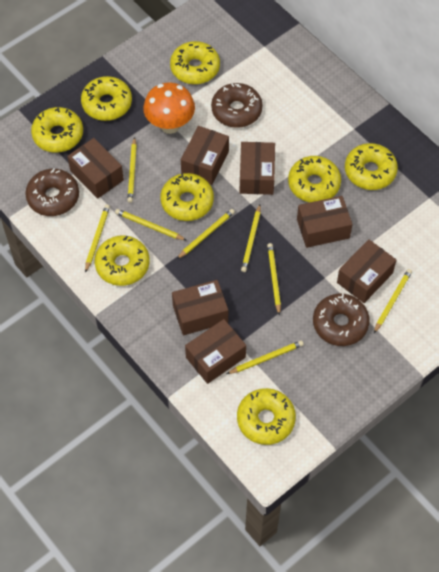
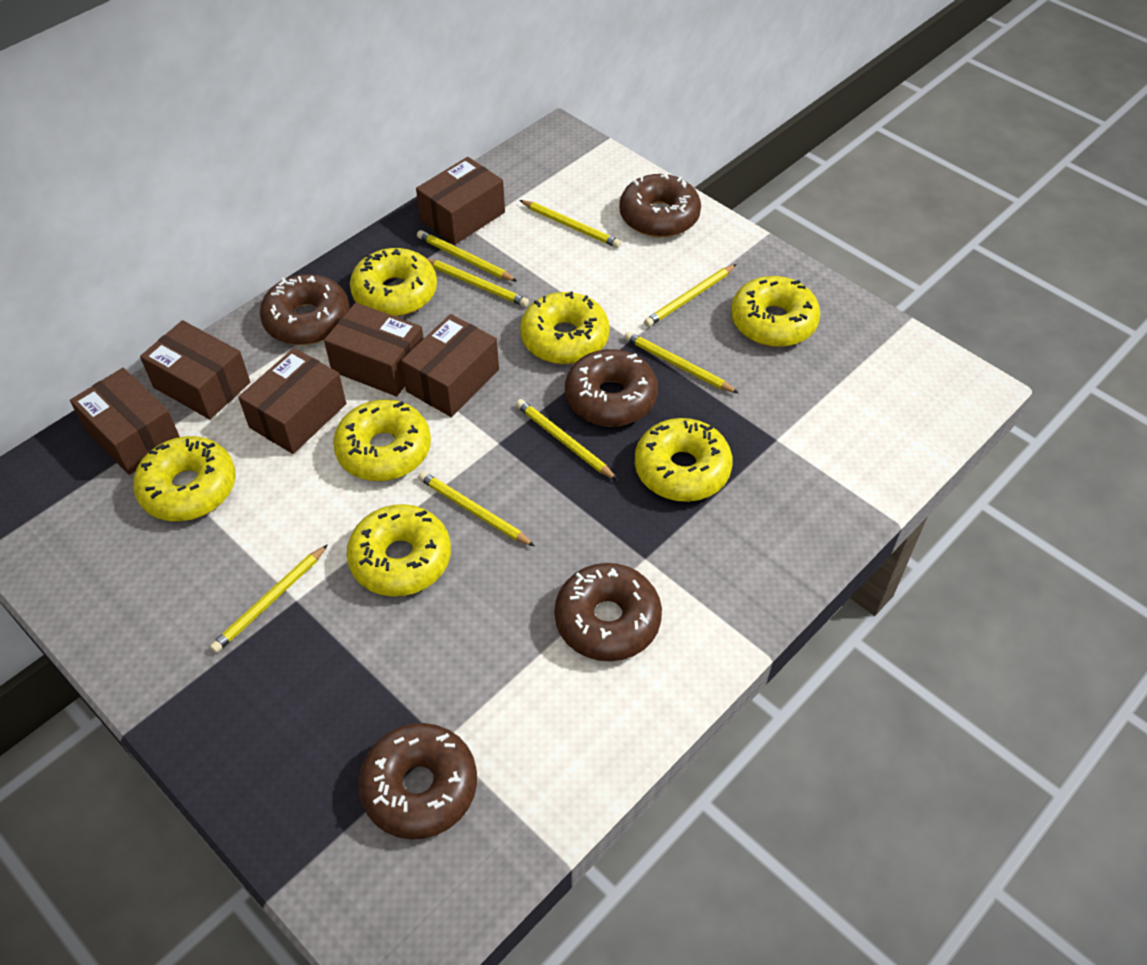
brown box: 7 -> 6
brown donut: 3 -> 5
orange mushroom: 1 -> 0
yellow donut: 8 -> 7

